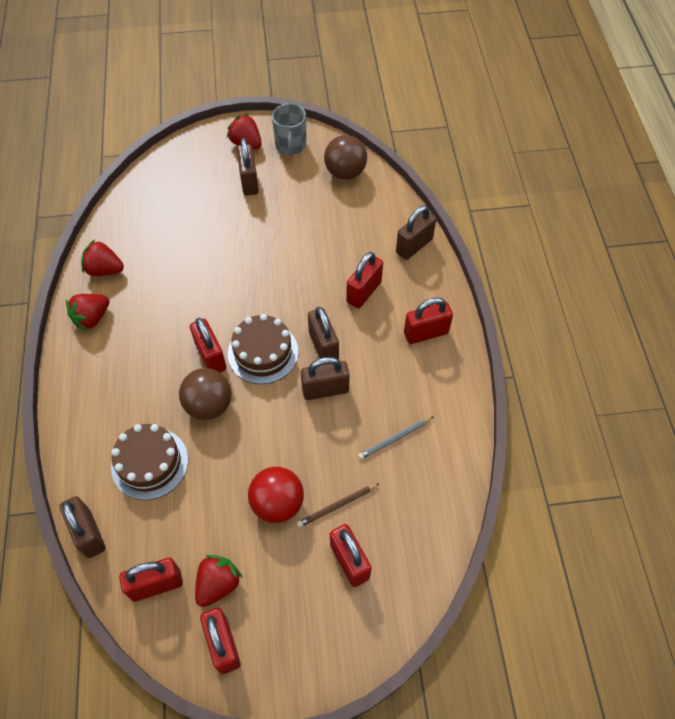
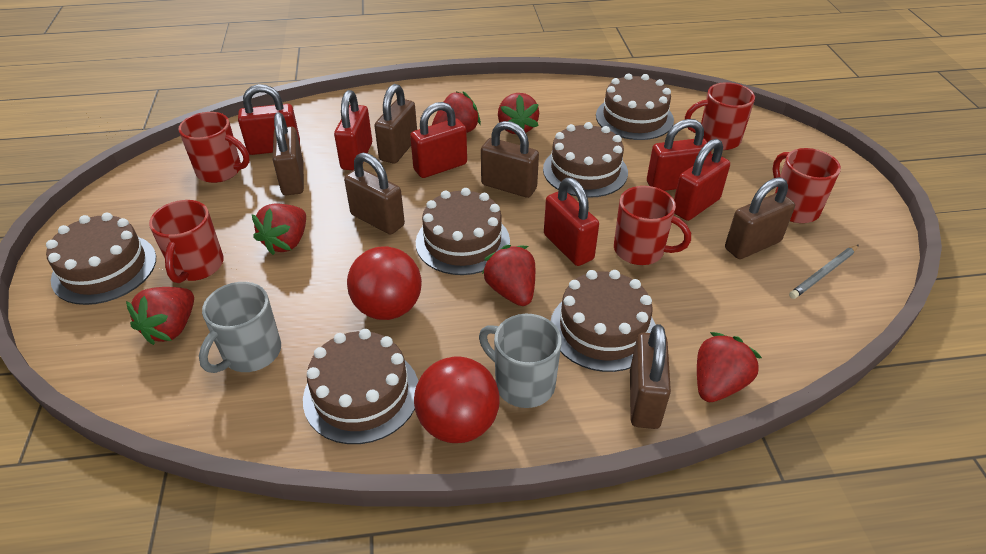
brown ball: 2 -> 0
brown cake: 2 -> 6
brown padlock: 5 -> 6
brown pencil: 1 -> 0
grey mug: 1 -> 2
red ball: 1 -> 2
red mug: 0 -> 5
red strawberry: 4 -> 6

